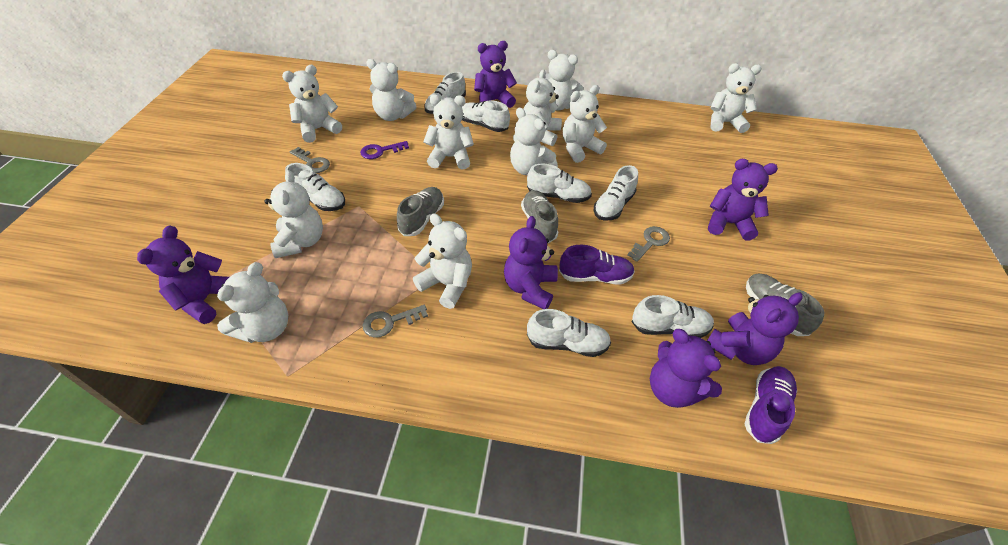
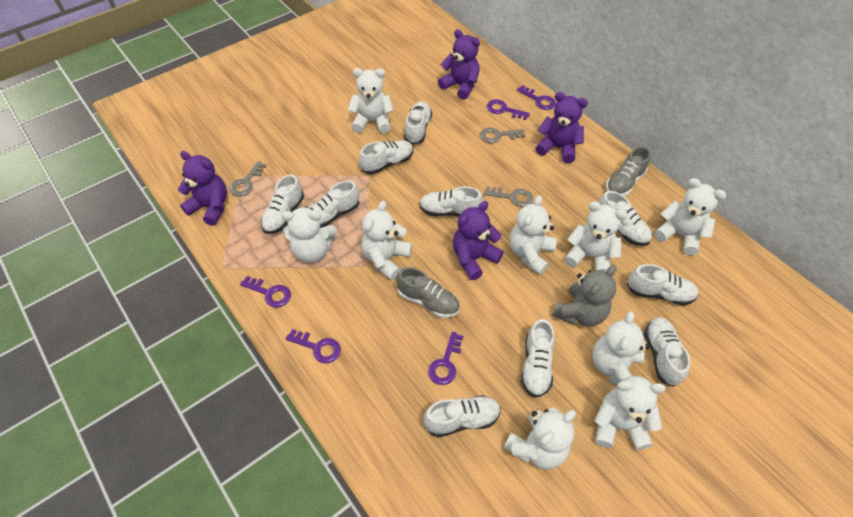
grey shoe: 3 -> 2
grey teddy bear: 0 -> 1
purple key: 1 -> 5
purple shoe: 2 -> 0
purple teddy bear: 6 -> 4
white shoe: 7 -> 10
white teddy bear: 11 -> 9

